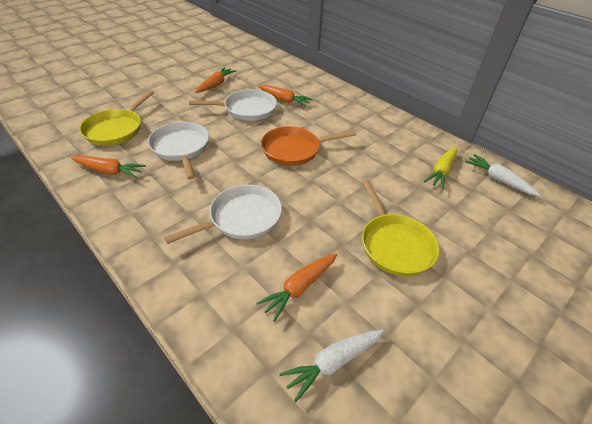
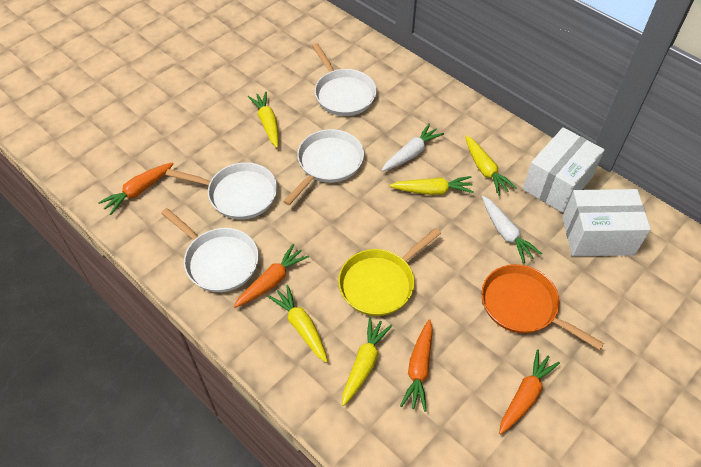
white box: 0 -> 2
white pan: 3 -> 4
yellow carrot: 1 -> 5
yellow pan: 2 -> 1

